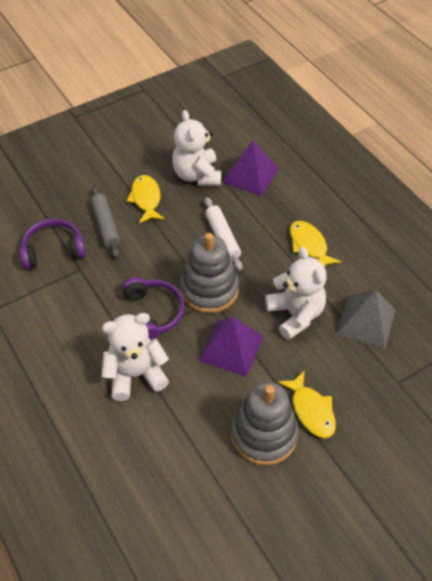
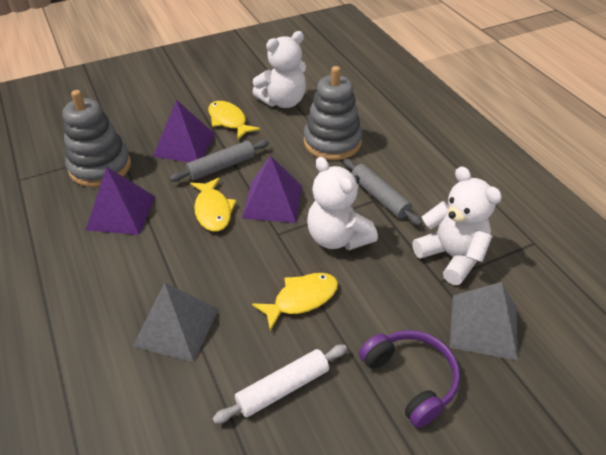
grey pyramid: 1 -> 2
grey rolling pin: 1 -> 2
purple headphones: 2 -> 1
purple pyramid: 2 -> 3

